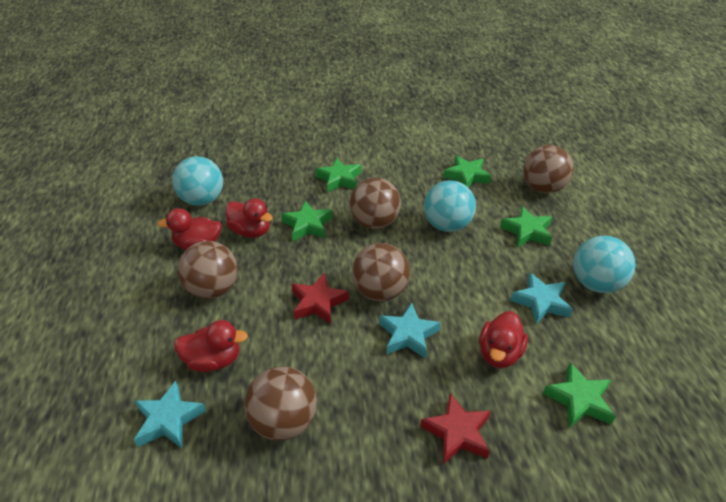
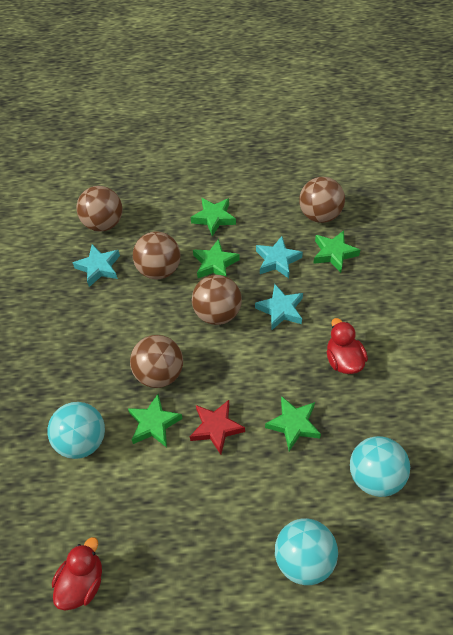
red duck: 4 -> 2
red star: 2 -> 1

